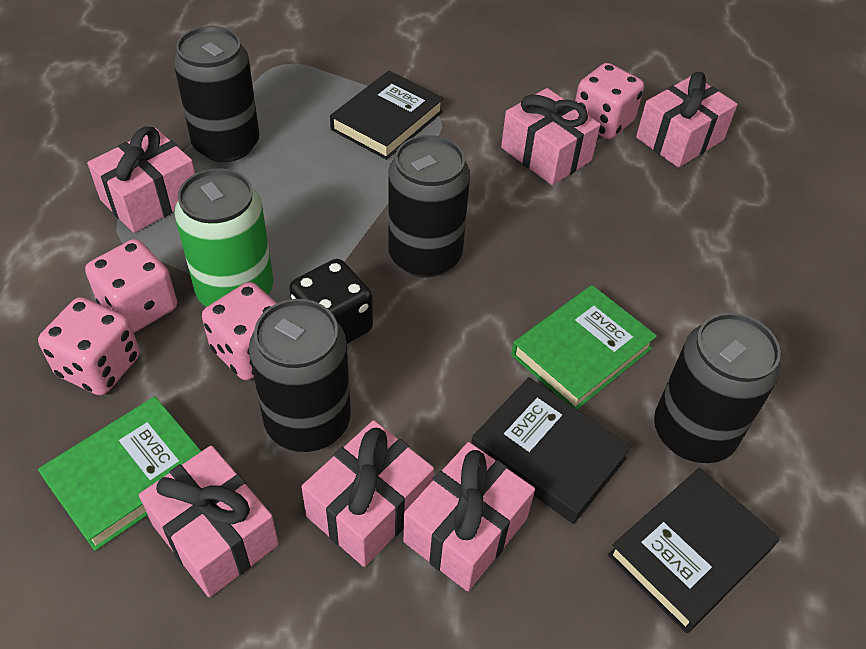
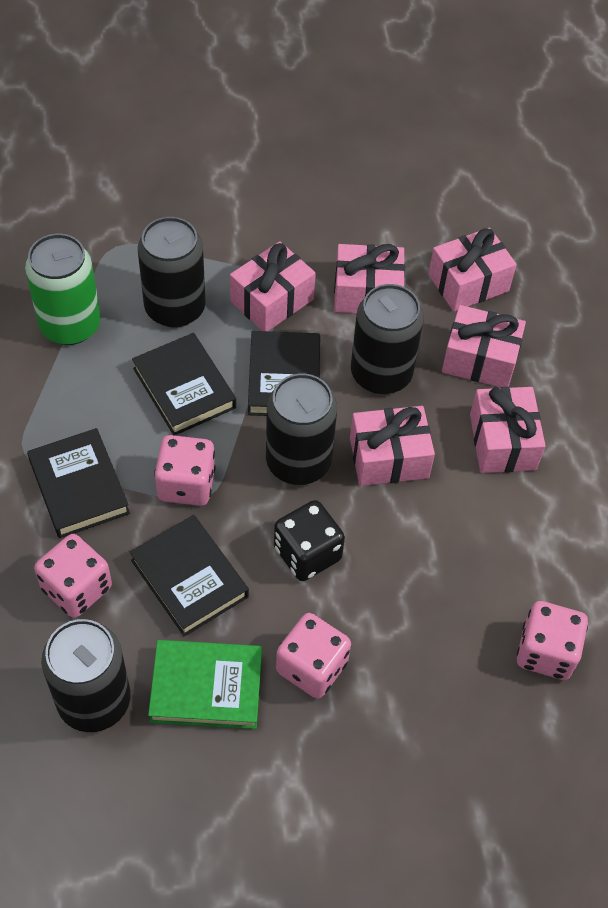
black book: 3 -> 4
green book: 2 -> 1

